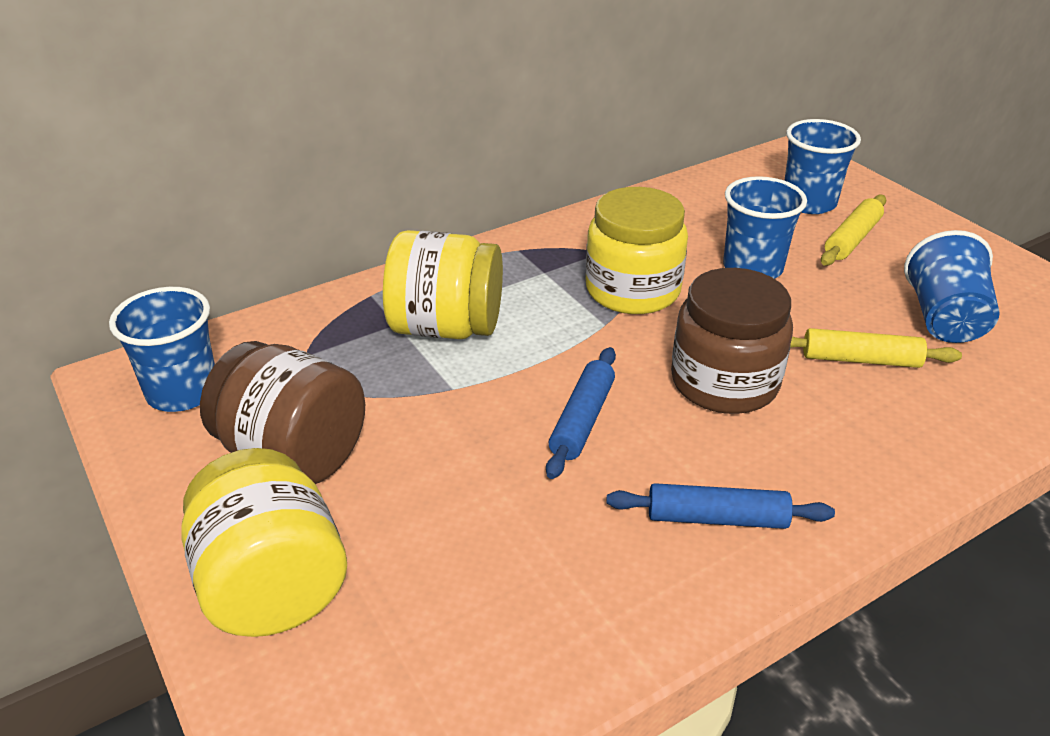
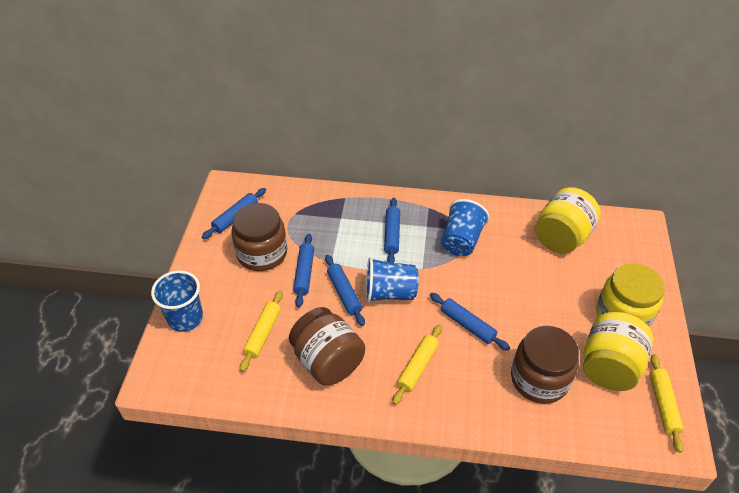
blue cup: 4 -> 3
blue rolling pin: 2 -> 5
brown jar: 2 -> 3
yellow rolling pin: 2 -> 3

